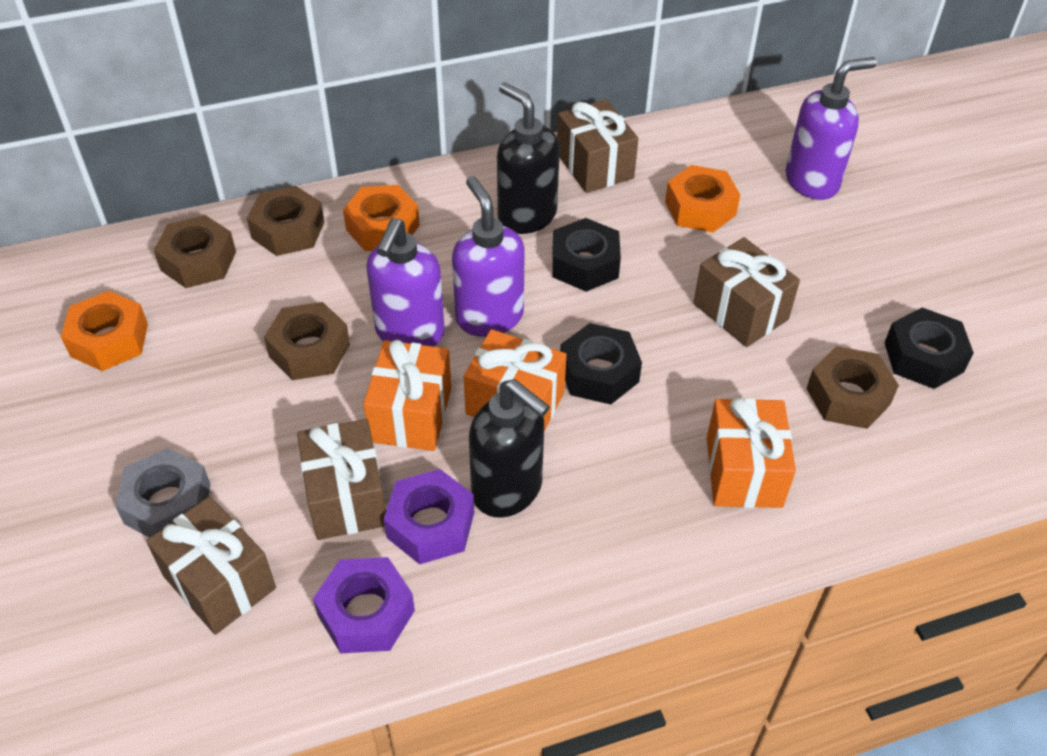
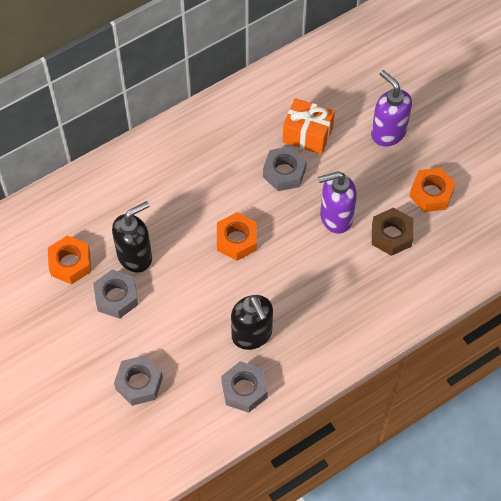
black nut: 3 -> 0
brown gift: 4 -> 0
brown nut: 4 -> 1
grey nut: 1 -> 4
orange gift: 3 -> 1
purple nut: 2 -> 0
purple soap dispenser: 3 -> 2

